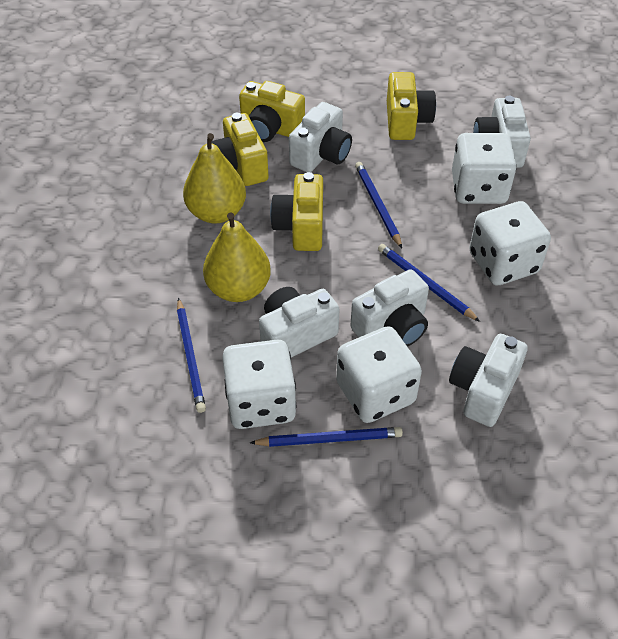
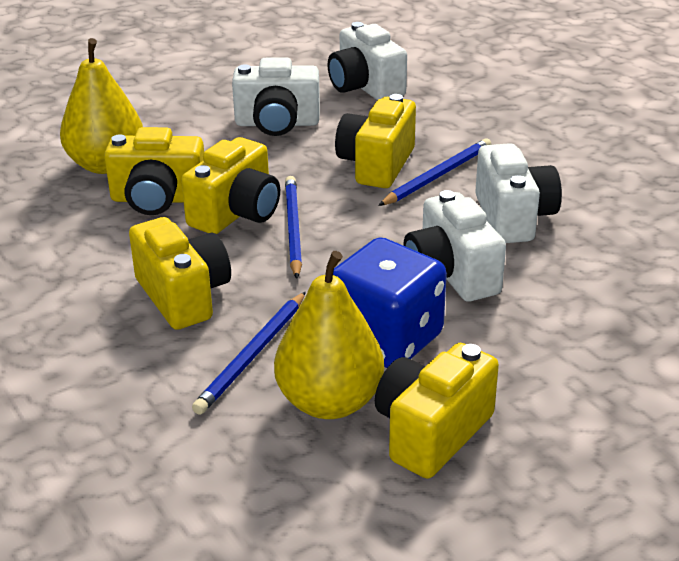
blue dice: 0 -> 1
blue pencil: 4 -> 3
white camera: 5 -> 4
white dice: 4 -> 0
yellow camera: 4 -> 5

